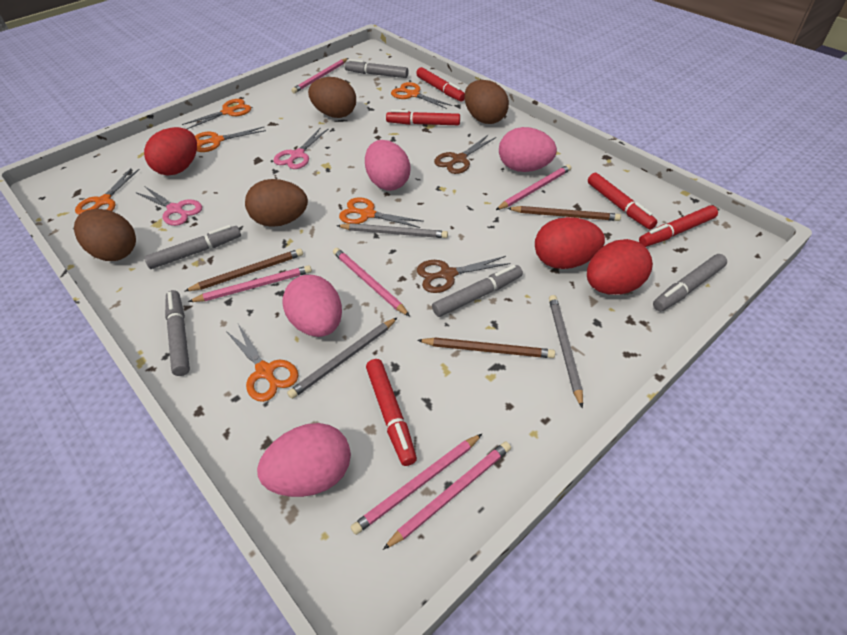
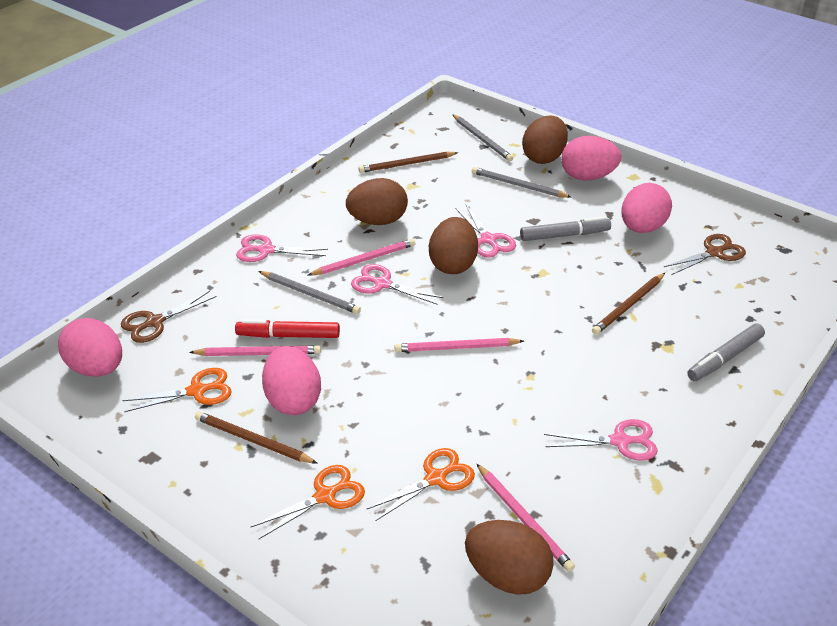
grey marker: 5 -> 2
orange scissors: 6 -> 3
pink pencil: 6 -> 4
pink scissors: 2 -> 4
red egg: 3 -> 0
red marker: 5 -> 1

